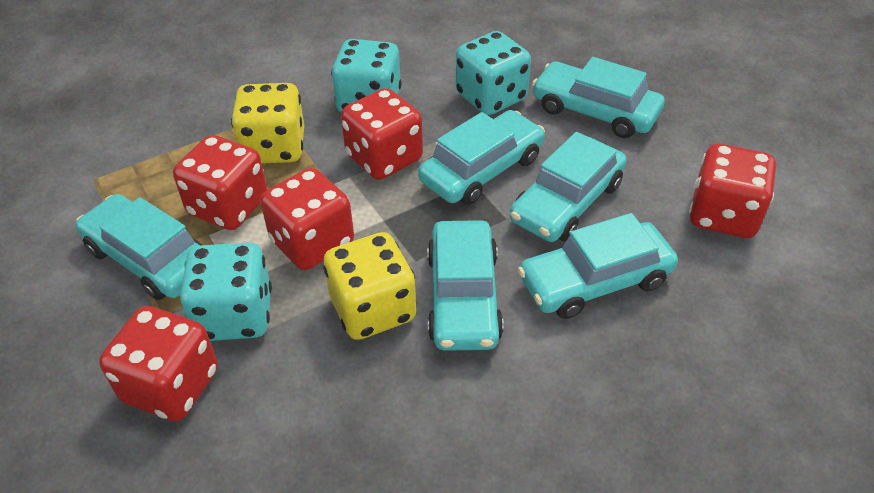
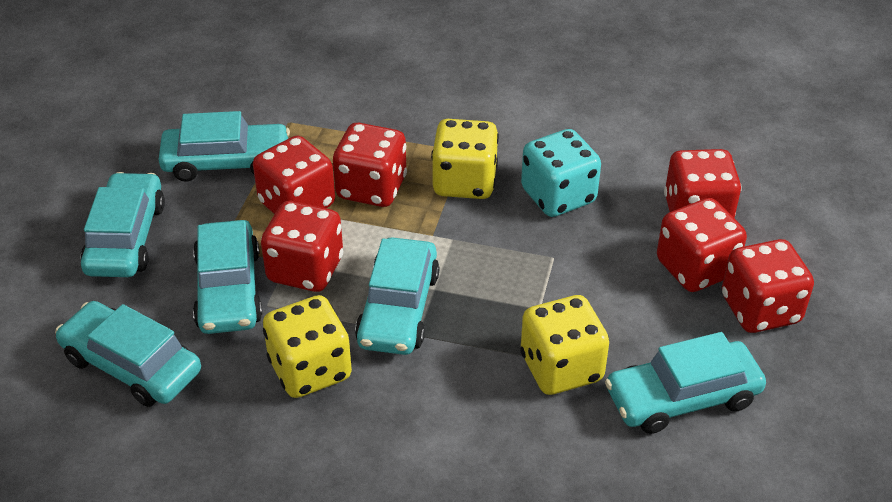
red dice: 5 -> 6
turquoise dice: 3 -> 1
yellow dice: 2 -> 3

